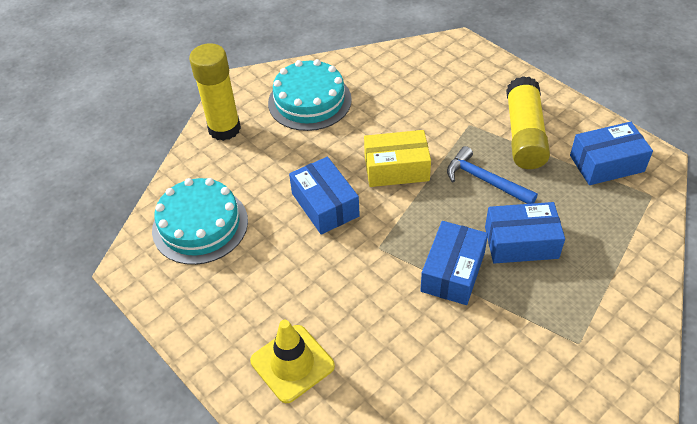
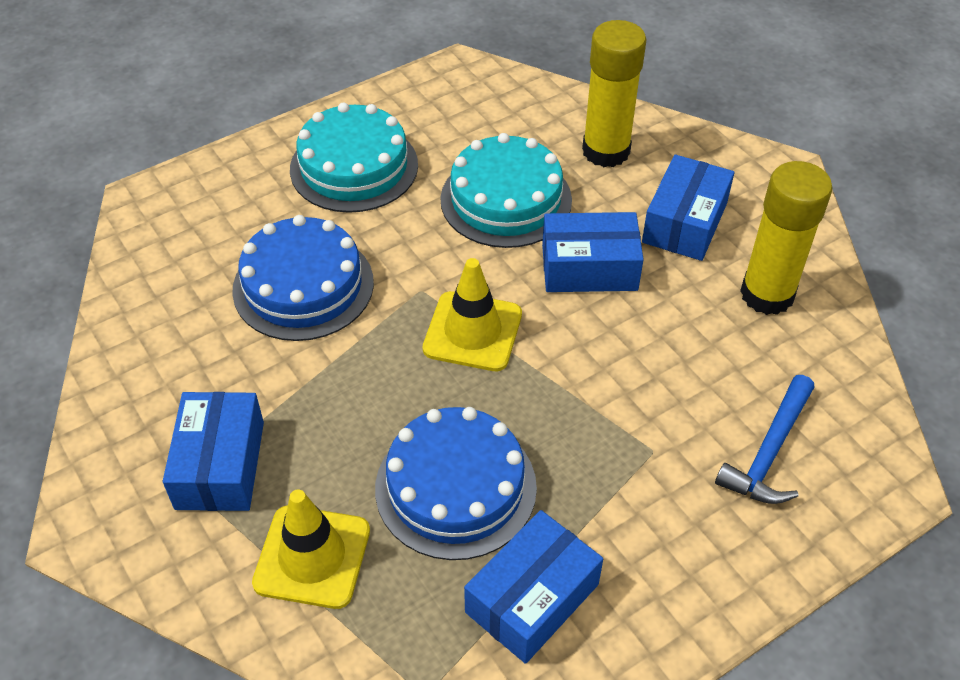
blue cake: 0 -> 2
yellow box: 1 -> 0
yellow traffic cone: 1 -> 2

